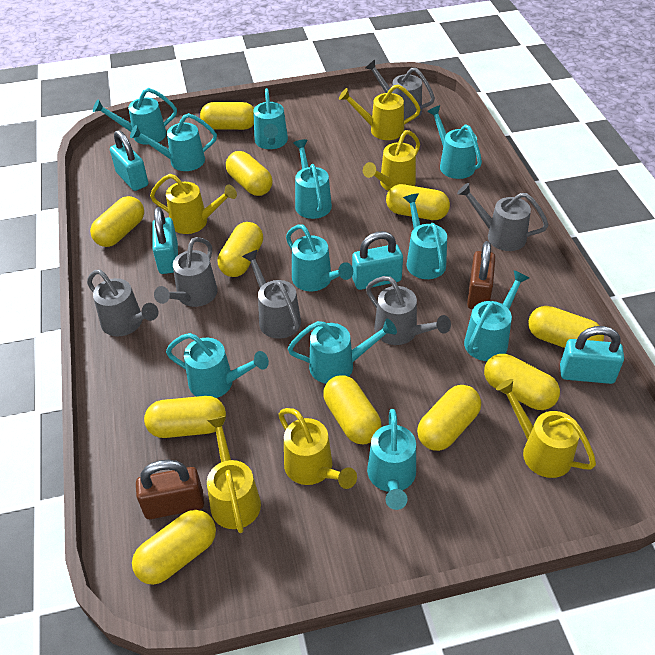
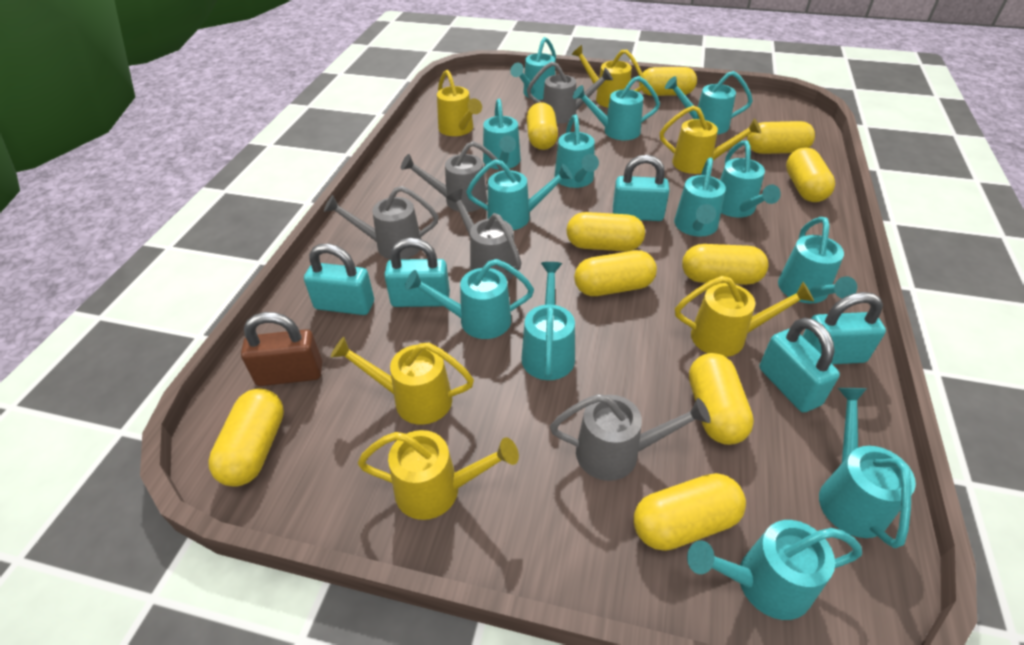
brown padlock: 2 -> 1
grey watering can: 6 -> 5
turquoise padlock: 4 -> 5
turquoise watering can: 11 -> 13
yellow capsule: 11 -> 10

